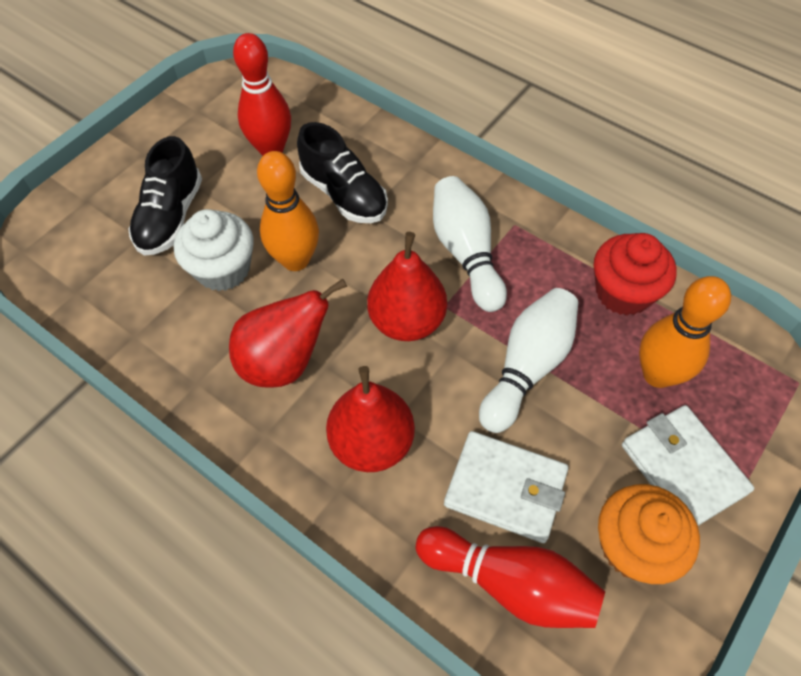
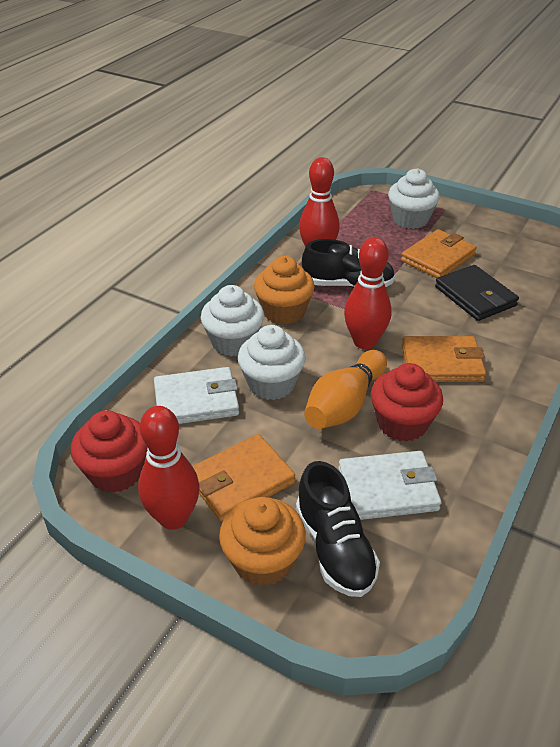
black wallet: 0 -> 1
orange bowling pin: 2 -> 1
orange cupcake: 1 -> 2
orange wallet: 0 -> 3
red bowling pin: 2 -> 3
red cupcake: 1 -> 2
red pear: 3 -> 0
white bowling pin: 2 -> 0
white cupcake: 1 -> 3

